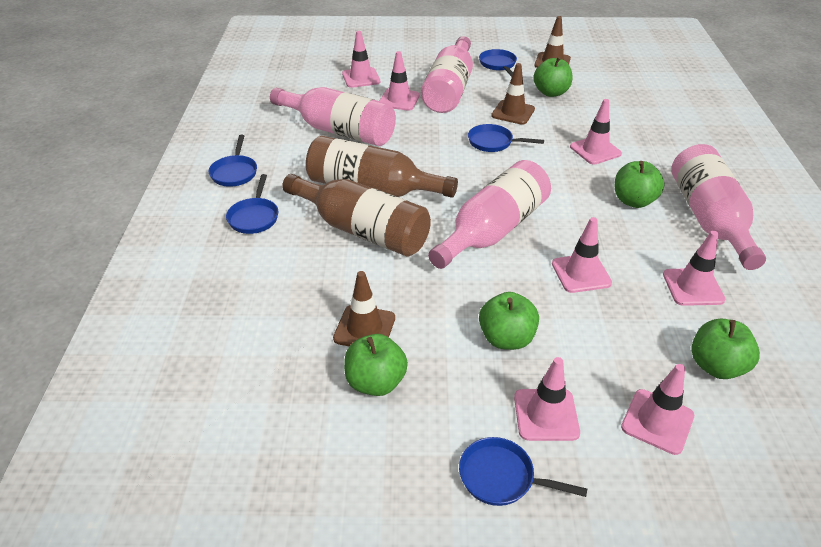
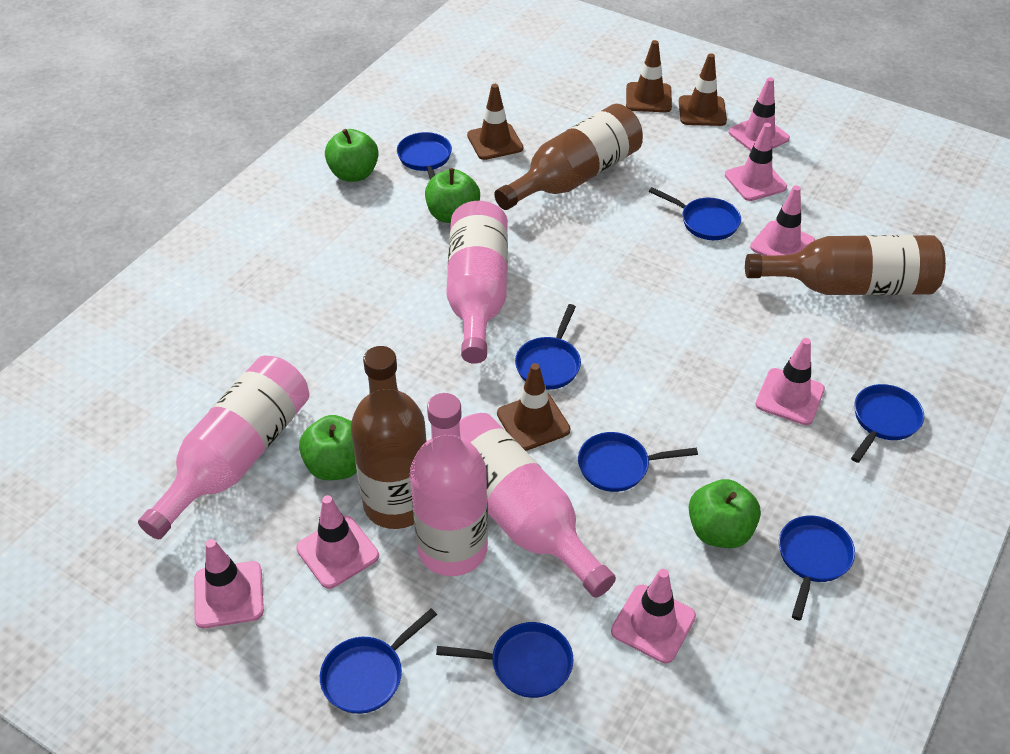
blue pan: 5 -> 8
brown bottle: 2 -> 3
brown traffic cone: 3 -> 4
green apple: 5 -> 4

